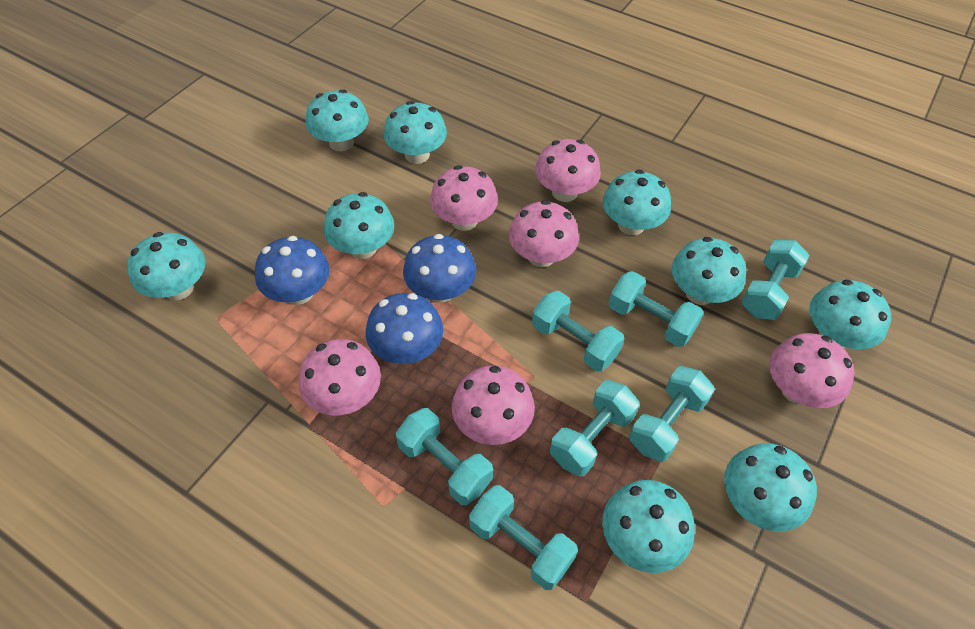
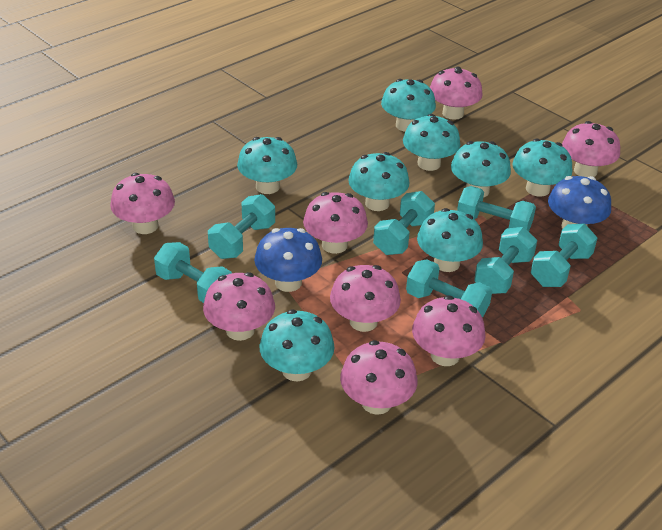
blue mushroom: 3 -> 2
pink mushroom: 6 -> 8
turquoise mushroom: 9 -> 8

